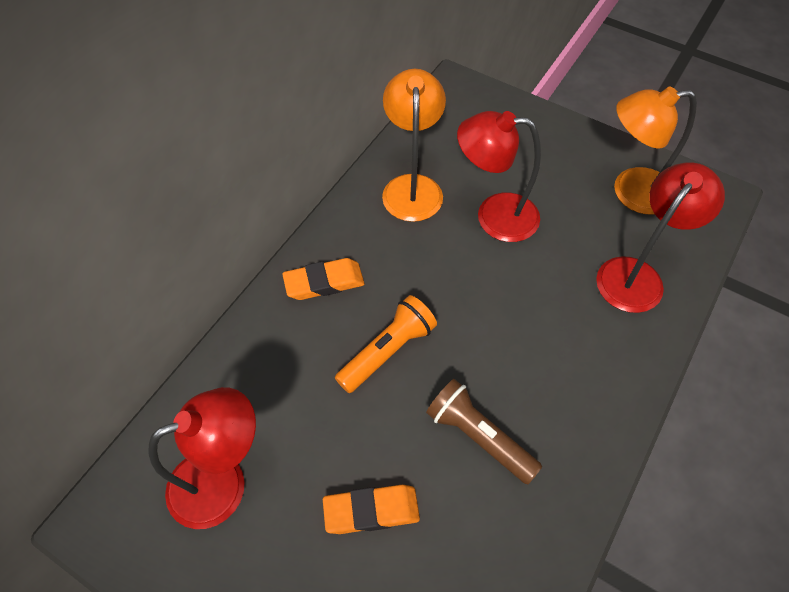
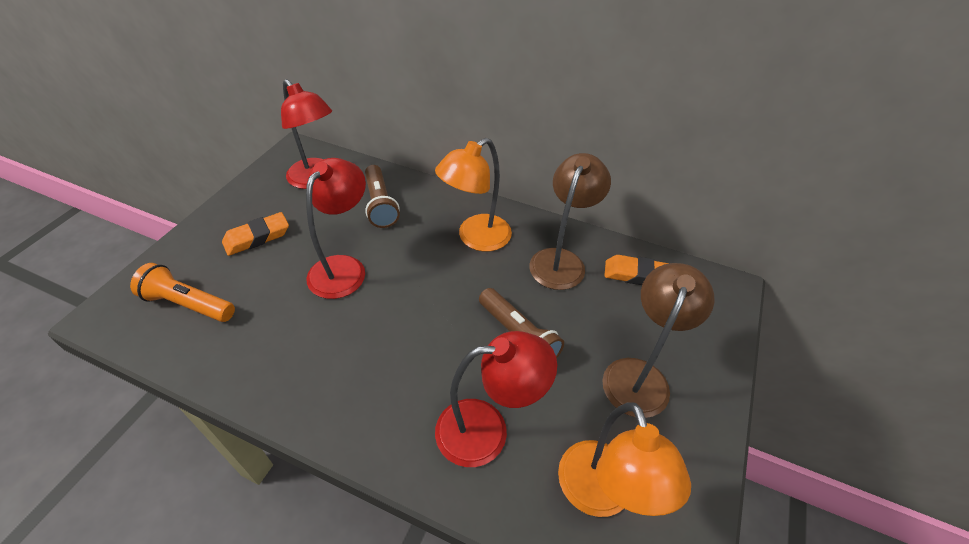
brown flashlight: 1 -> 2
brown lamp: 0 -> 2

